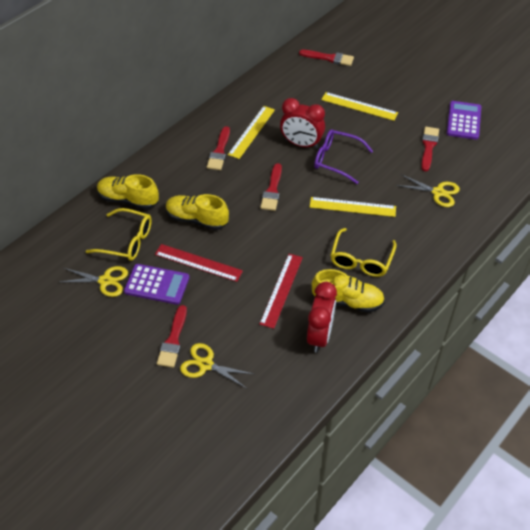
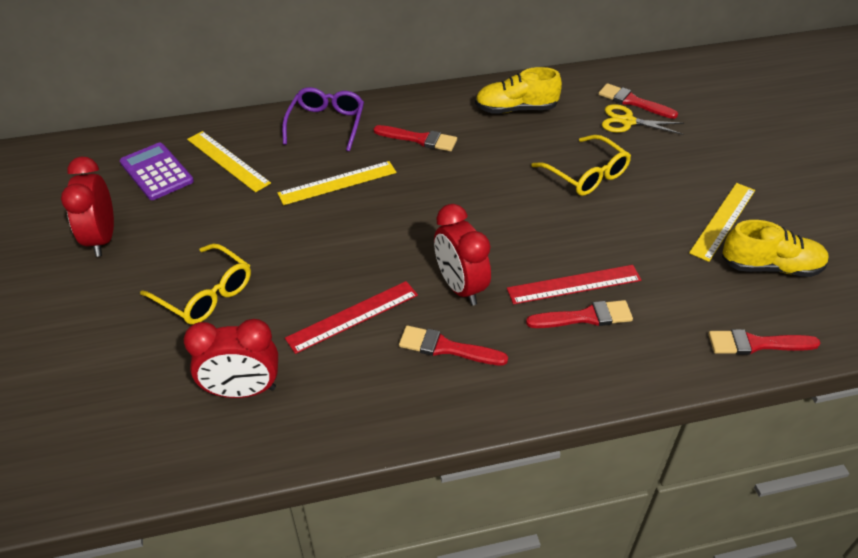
purple calculator: 2 -> 1
red clock: 2 -> 3
yellow scissors: 3 -> 1
yellow shoe: 3 -> 2

